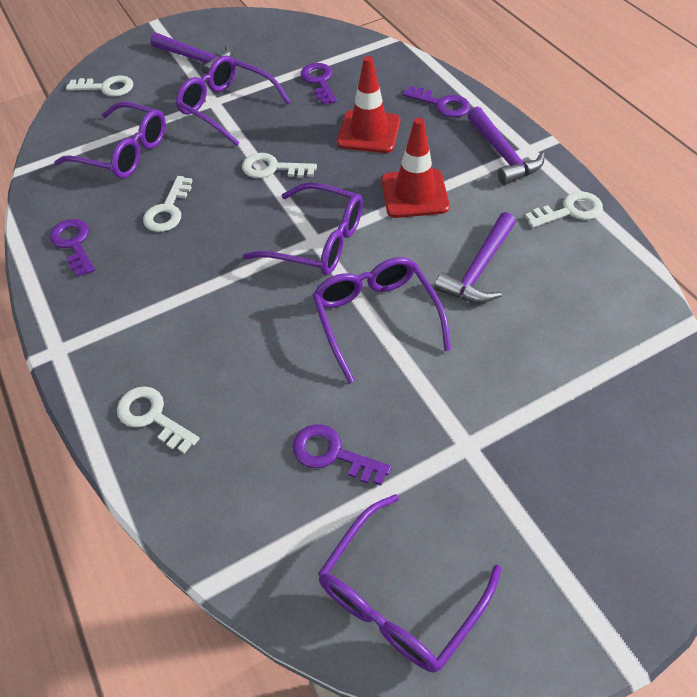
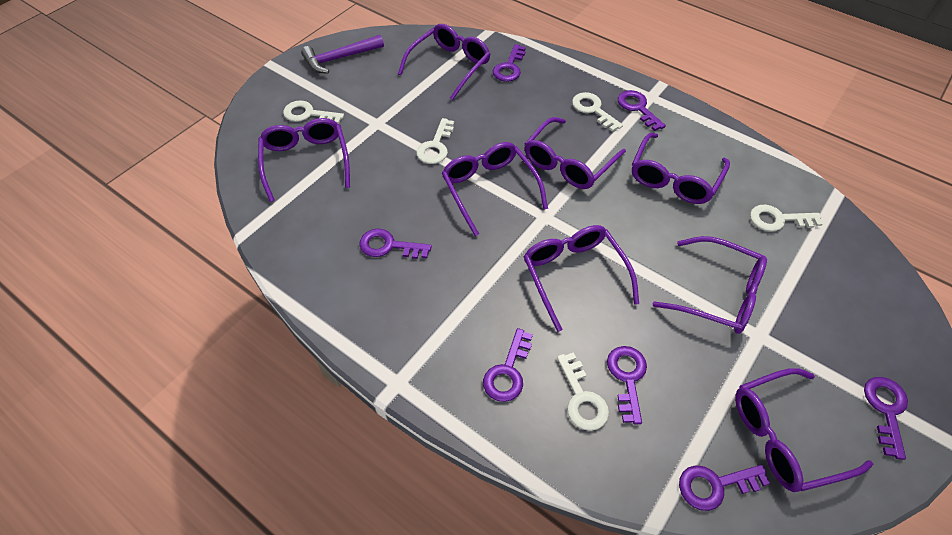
purple glasses: 5 -> 8
purple hammer: 3 -> 1
purple key: 4 -> 7
red traffic cone: 2 -> 0

